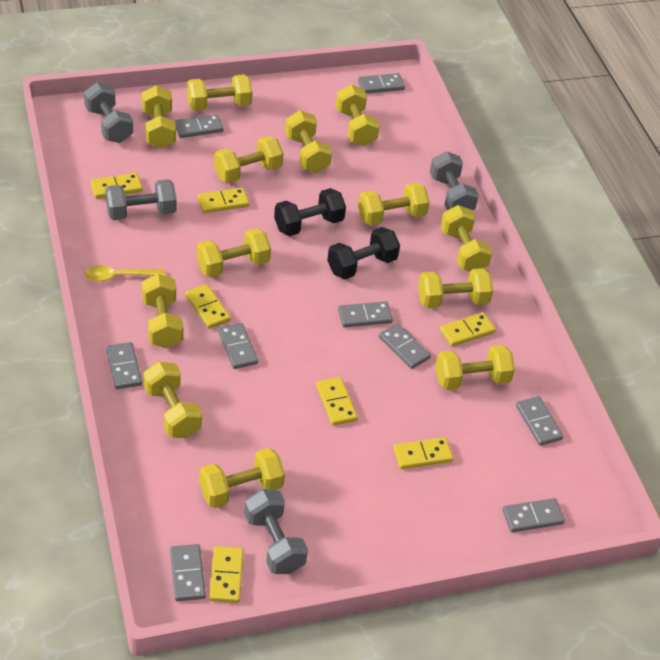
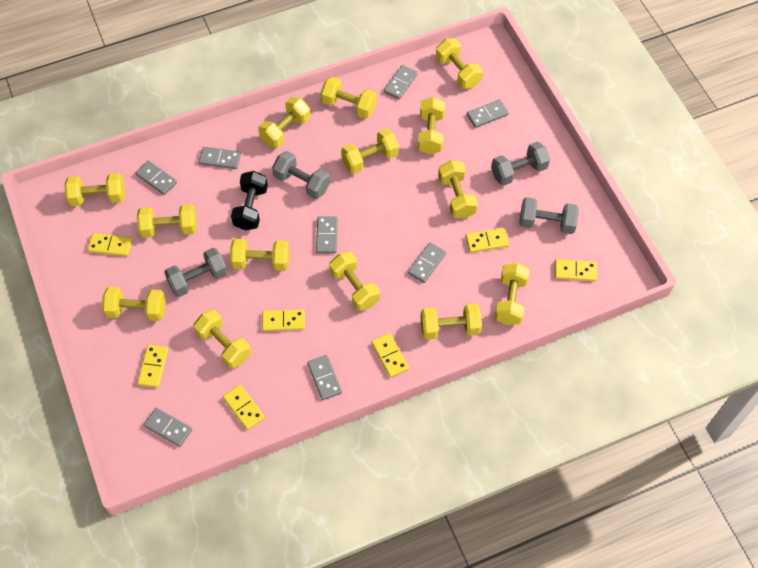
black dumbbell: 2 -> 1
grey domino: 9 -> 8
yellow dumbbell: 13 -> 14
yellow spoon: 1 -> 0

